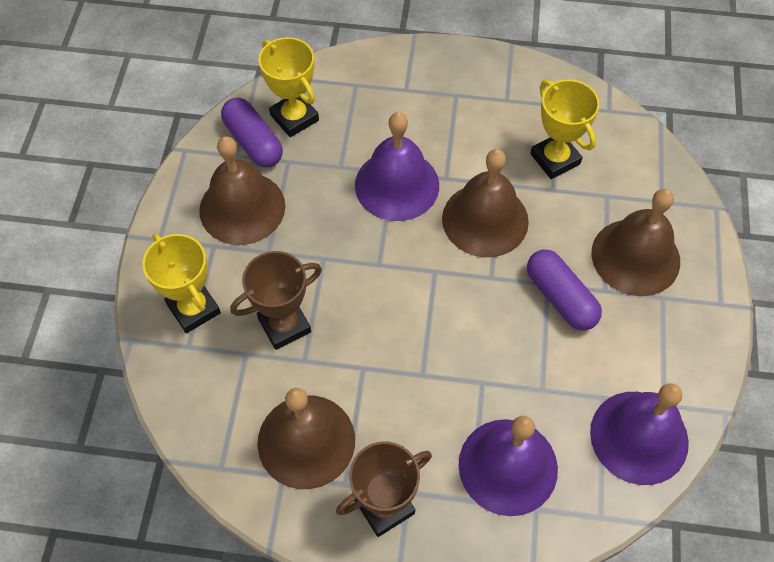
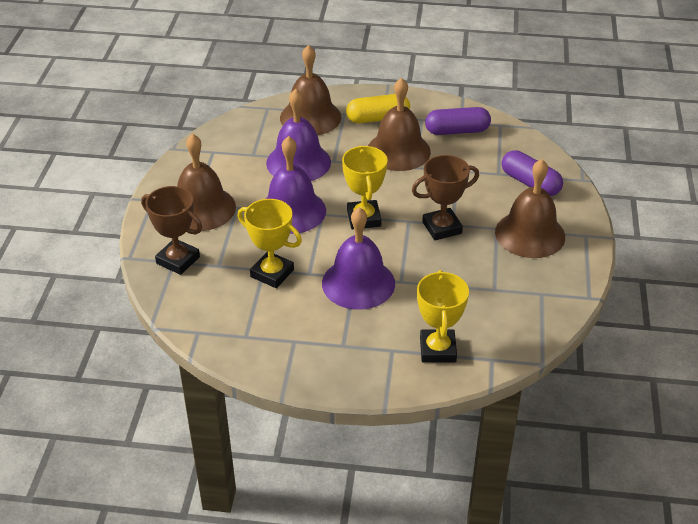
yellow capsule: 0 -> 1

